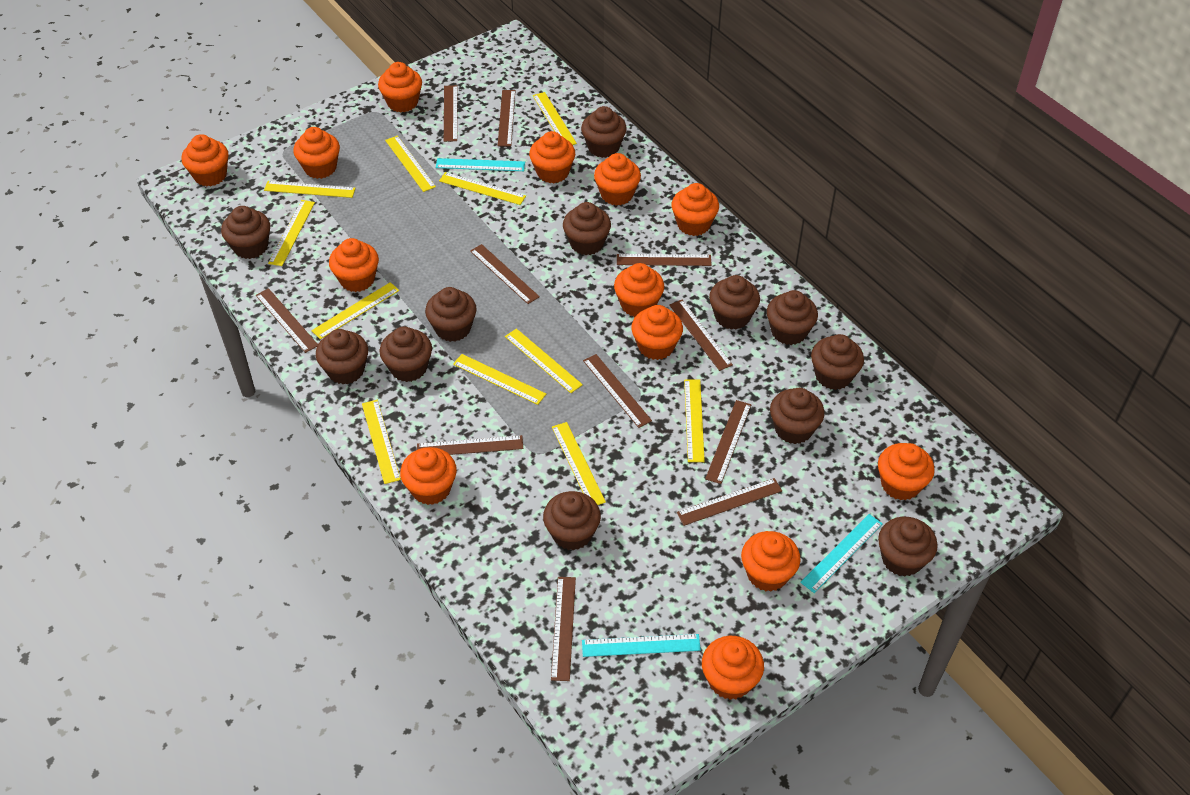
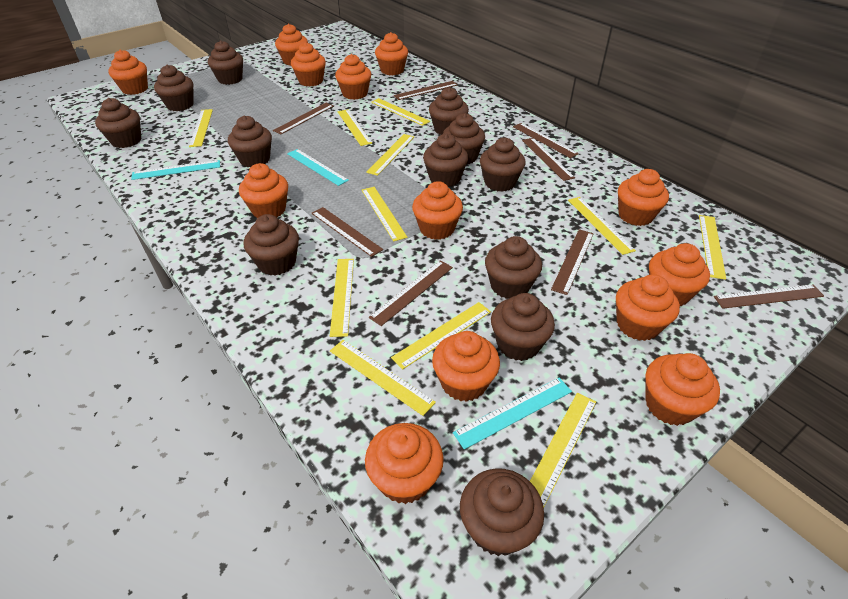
brown ruler: 11 -> 8

